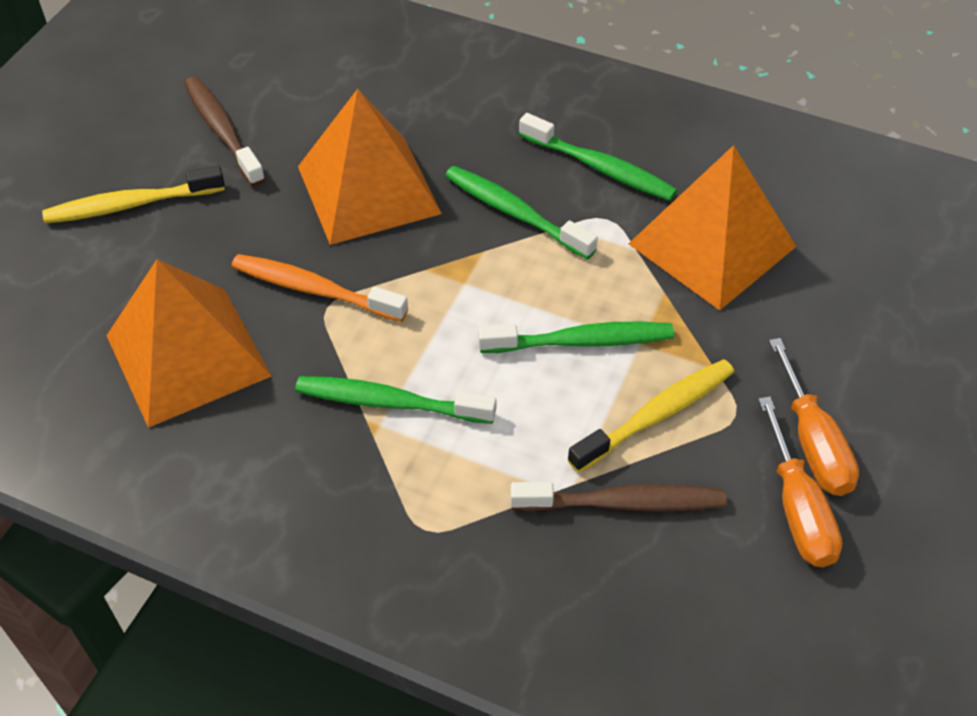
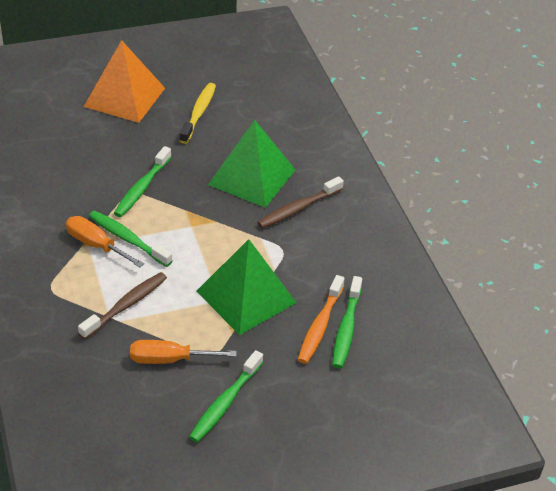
green pyramid: 0 -> 2
orange pyramid: 3 -> 1
yellow toothbrush: 2 -> 1

